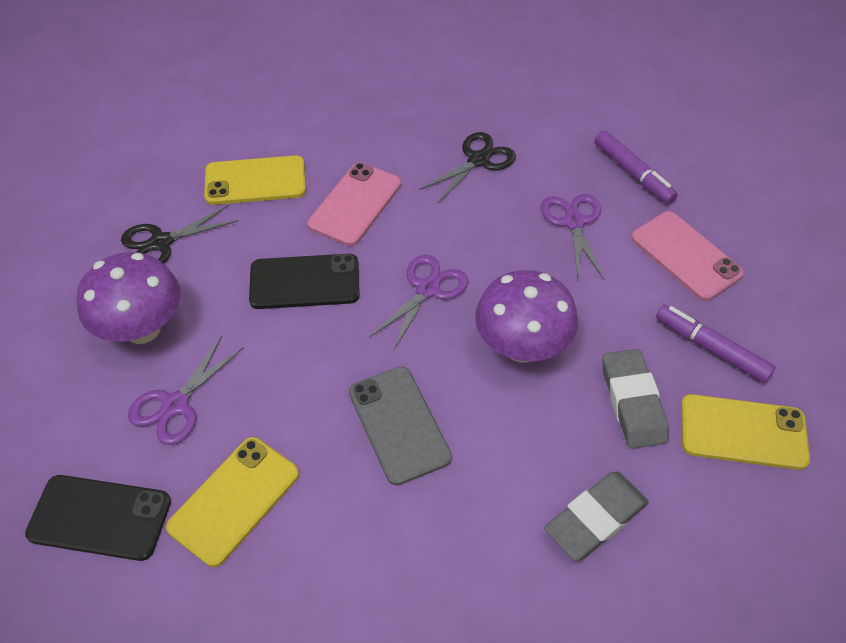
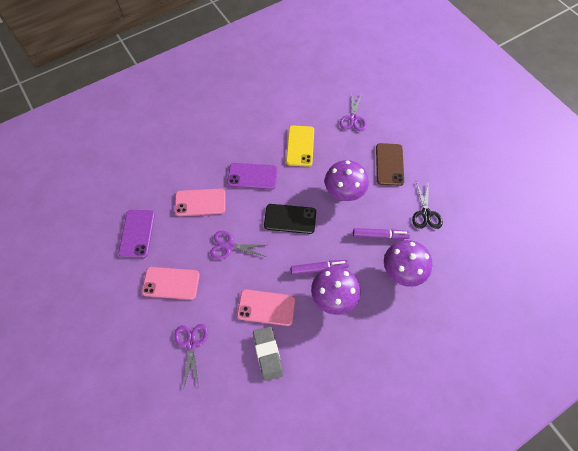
black phone: 2 -> 1
black scissors: 2 -> 1
brown phone: 0 -> 1
grey eraser: 2 -> 1
grey phone: 1 -> 0
pink phone: 2 -> 3
purple mushroom: 2 -> 3
purple phone: 0 -> 2
yellow phone: 3 -> 1

